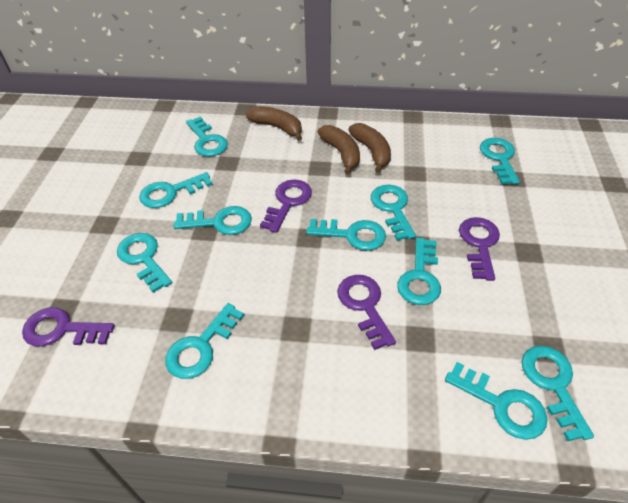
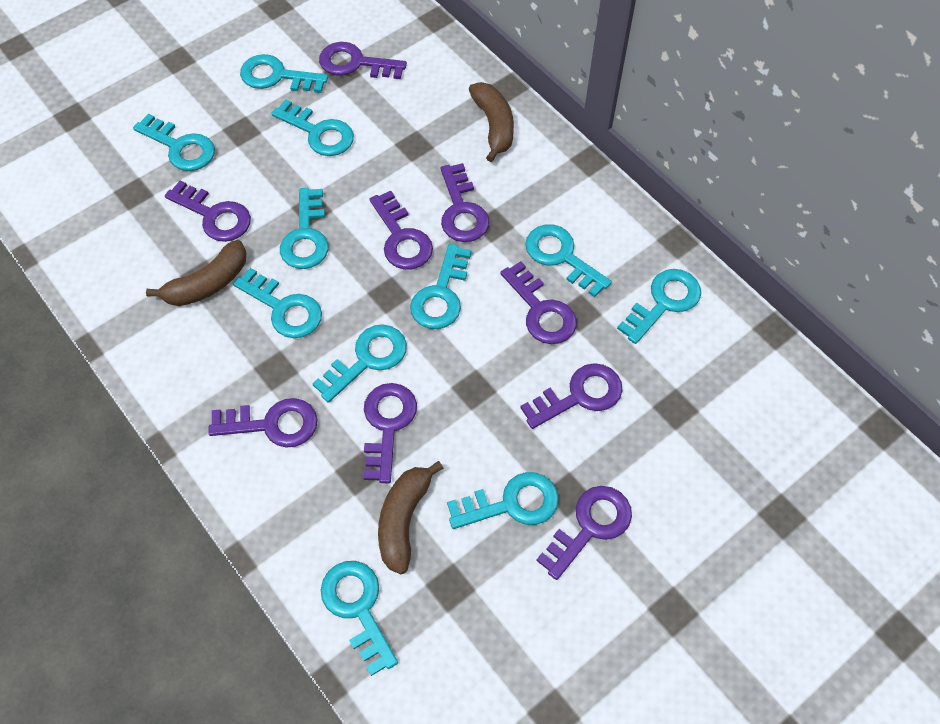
purple key: 4 -> 9

